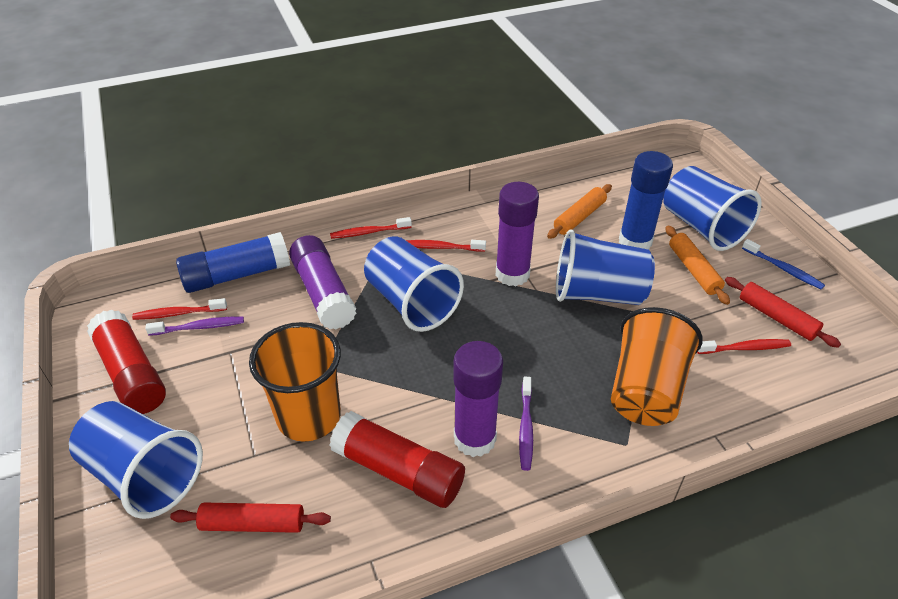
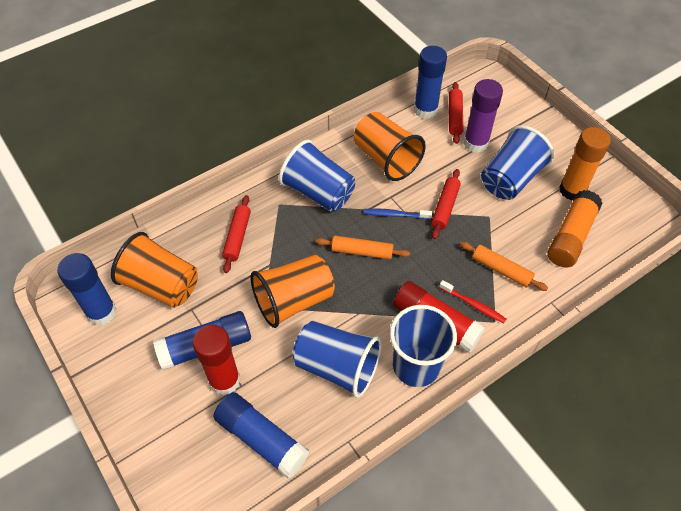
blue glue stick: 2 -> 4
orange cup: 2 -> 3
orange glue stick: 0 -> 2
purple glue stick: 3 -> 1
purple toothbrush: 2 -> 0
red rolling pin: 2 -> 3
red toothbrush: 4 -> 1

